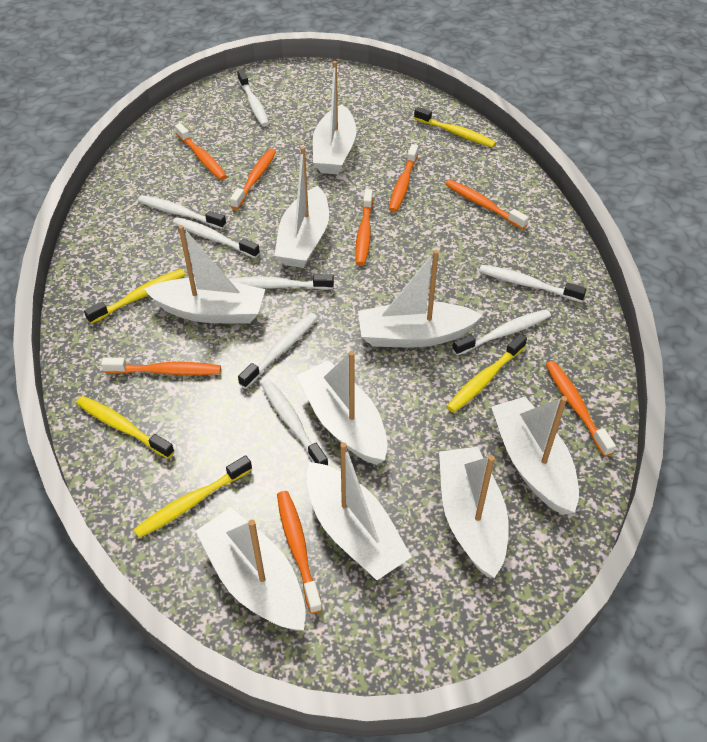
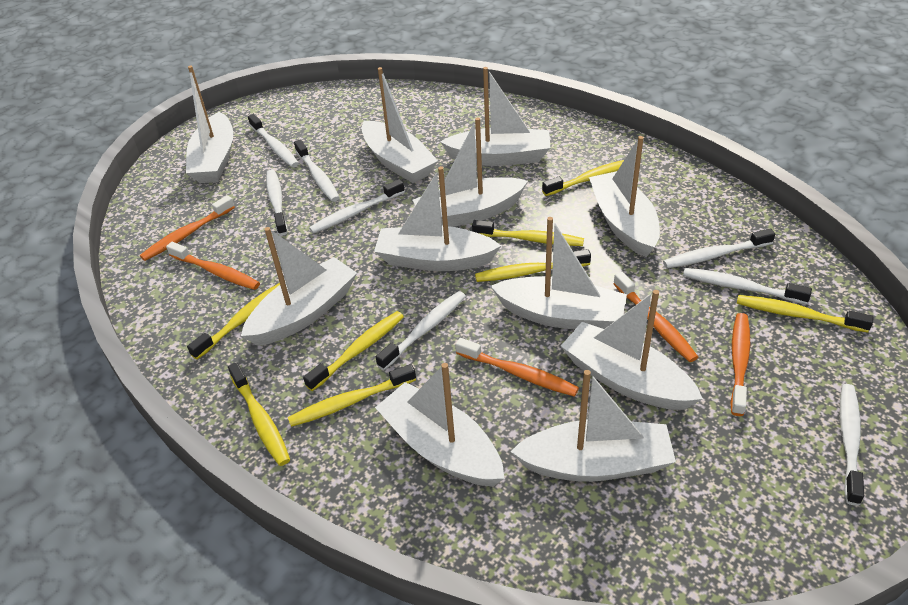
orange toothbrush: 8 -> 5
white boat: 9 -> 11
yellow toothbrush: 5 -> 8

